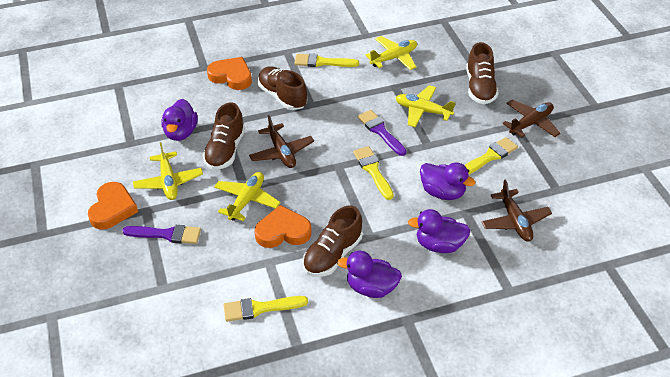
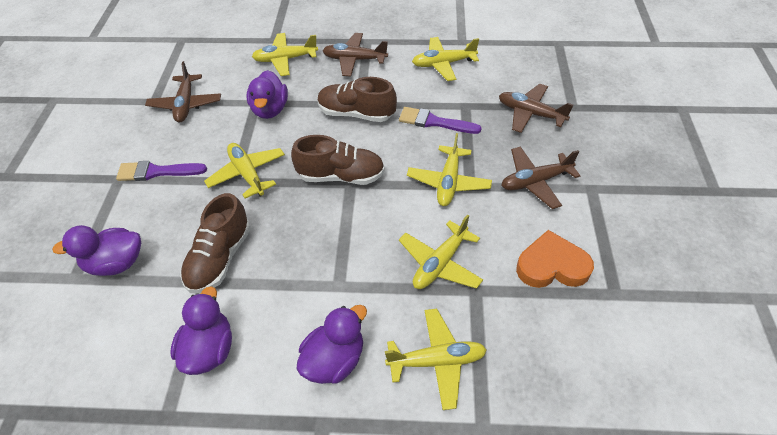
brown plane: 3 -> 4
brown shoe: 4 -> 3
orange heart: 3 -> 1
yellow brush: 4 -> 0
yellow plane: 4 -> 6

